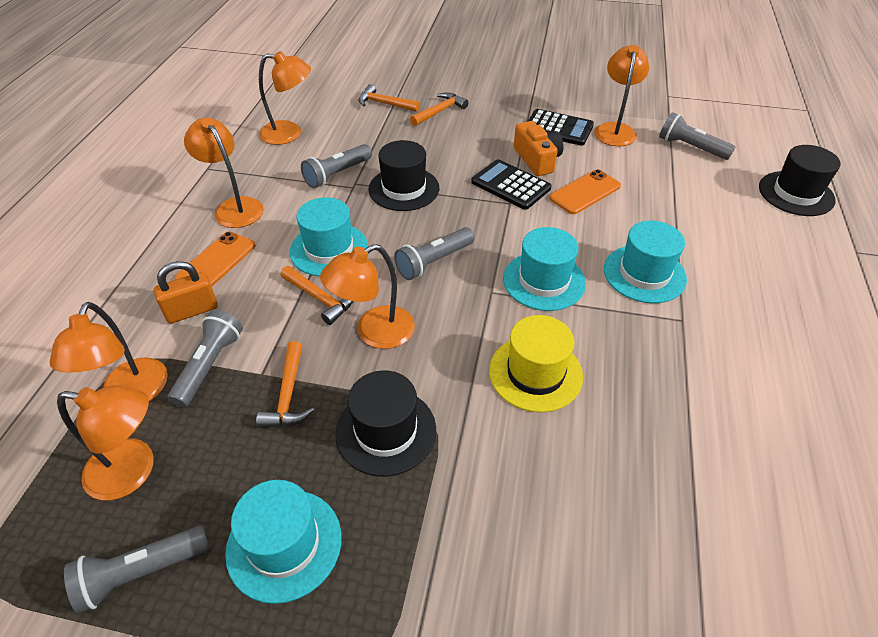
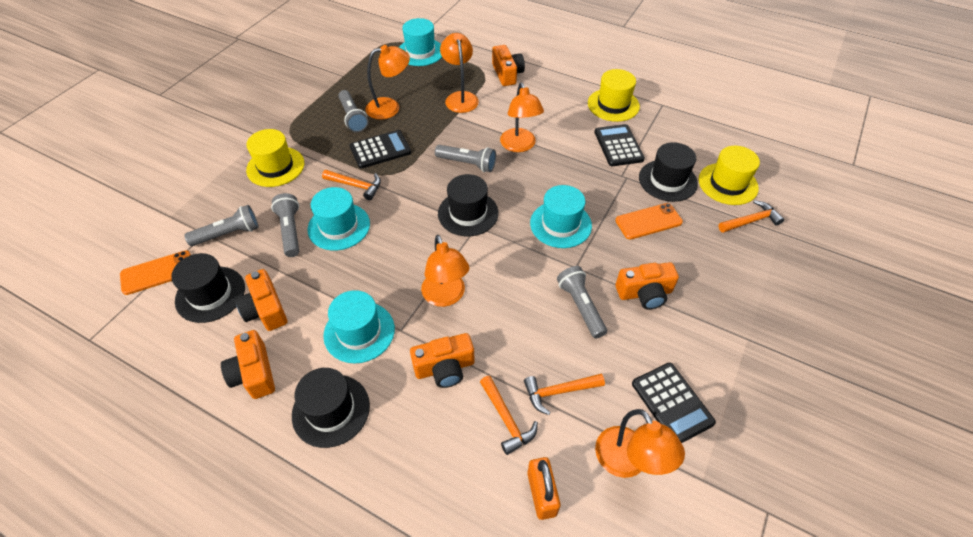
black calculator: 2 -> 3
black hat: 3 -> 4
orange camera: 1 -> 5
orange lamp: 6 -> 5
yellow hat: 1 -> 3

